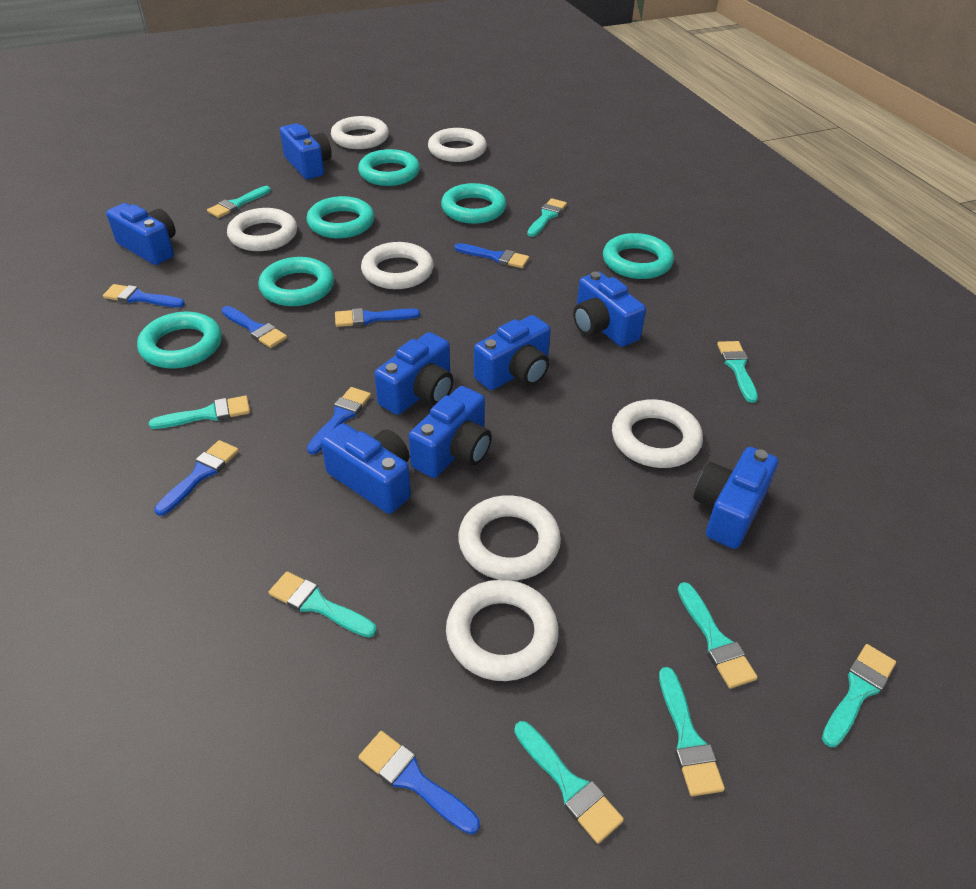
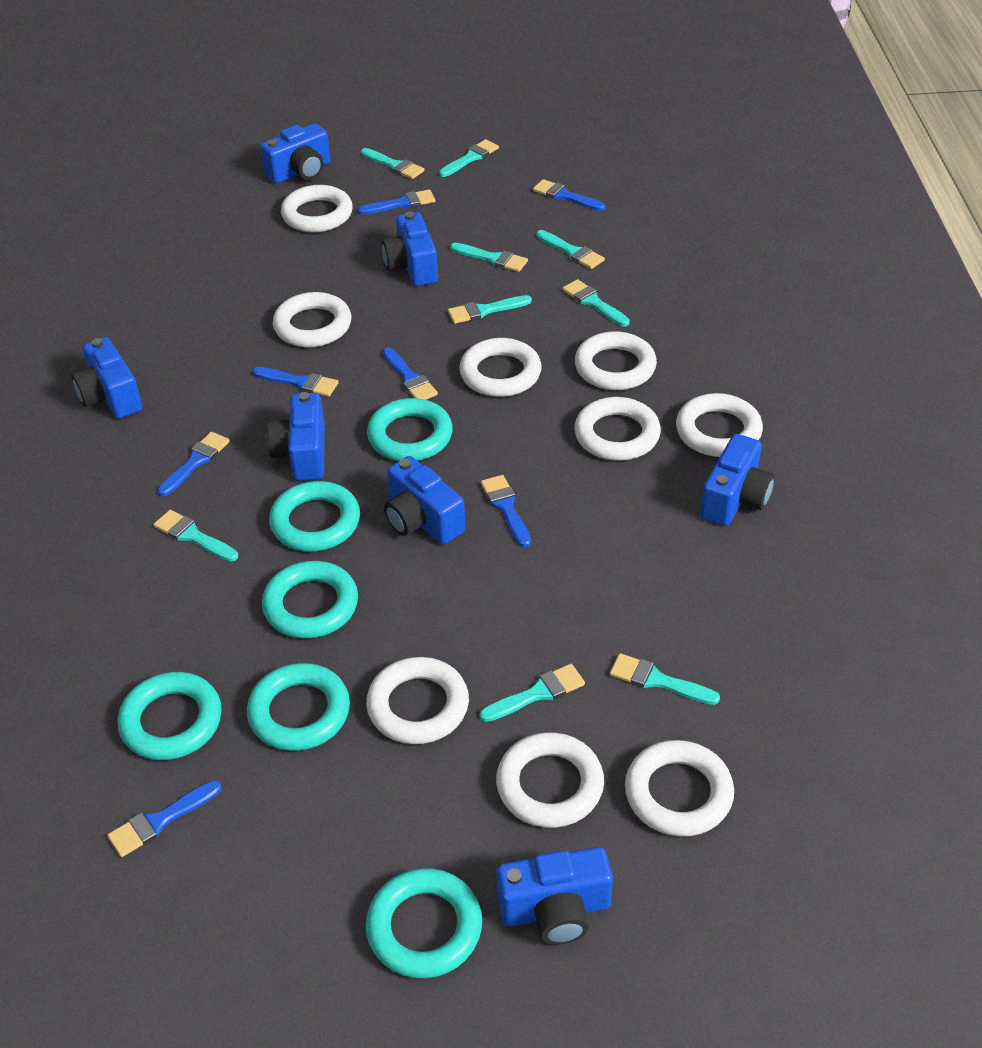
blue camera: 8 -> 7
white ring: 7 -> 9

